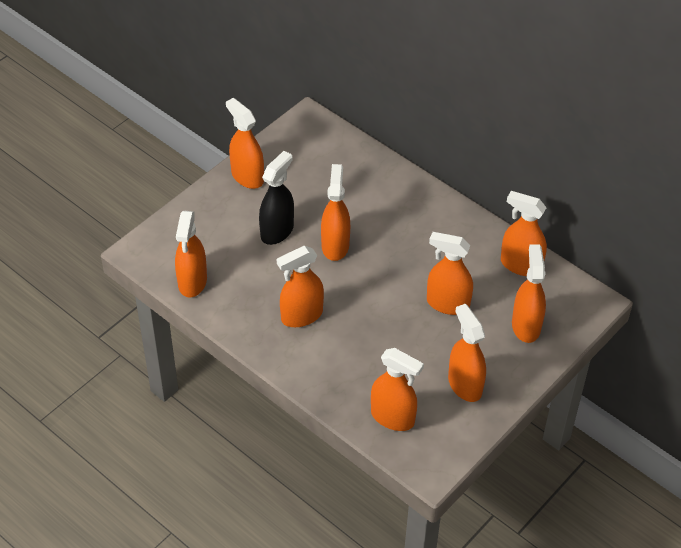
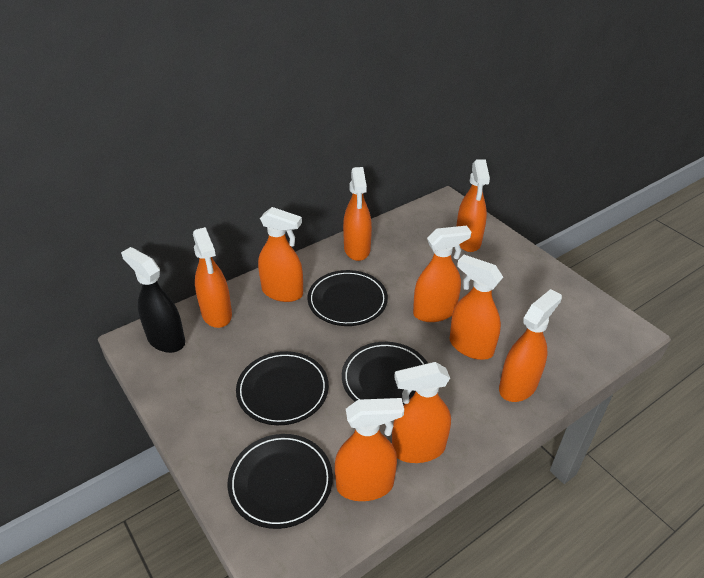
black plate: 0 -> 4

